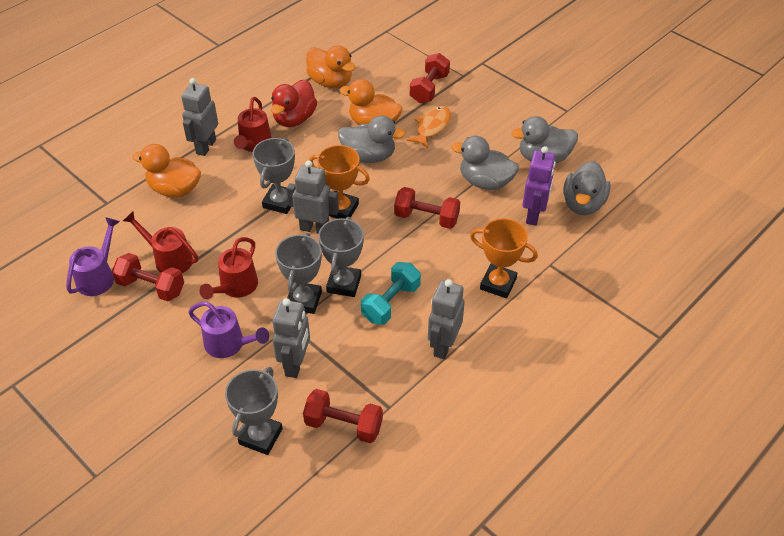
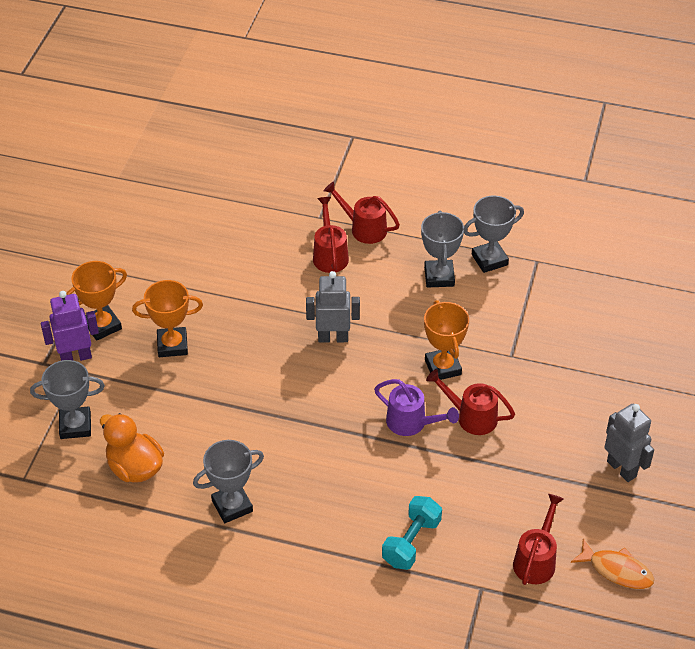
grey duck: 4 -> 0
grey robot: 4 -> 2
orange duck: 3 -> 1
orange trophy: 2 -> 3
purple watering can: 2 -> 1
red duck: 1 -> 0
red dumbbell: 4 -> 0
red watering can: 3 -> 4

